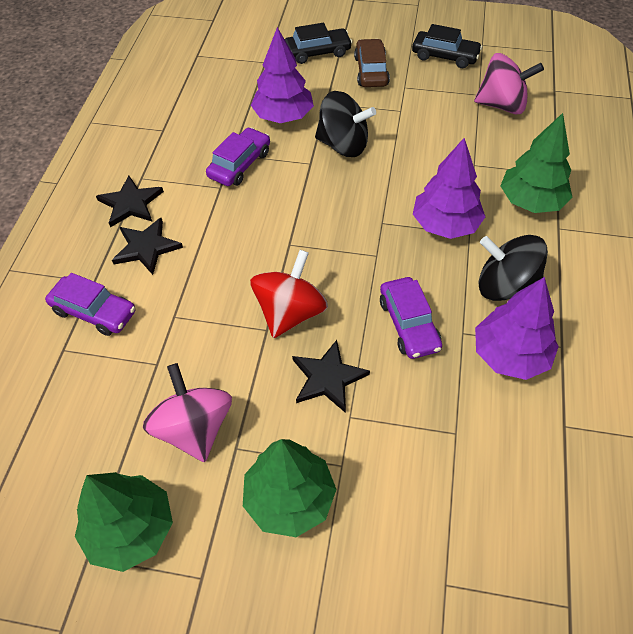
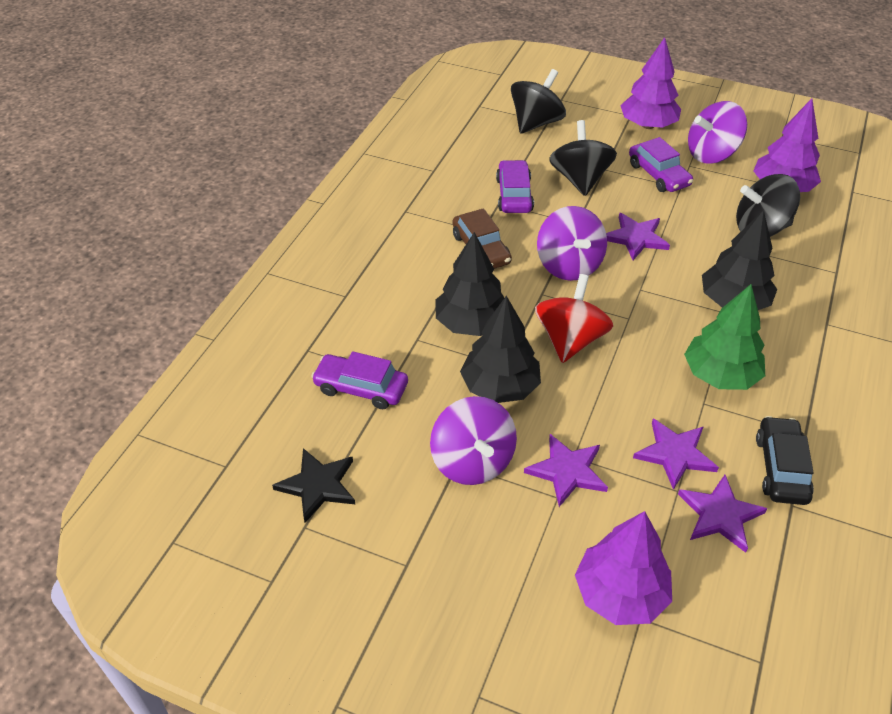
black car: 2 -> 1
black spinning top: 2 -> 3
black star: 3 -> 1
black tree: 0 -> 3
green tree: 3 -> 1
pink spinning top: 2 -> 0
purple spinning top: 0 -> 3
purple star: 0 -> 4

